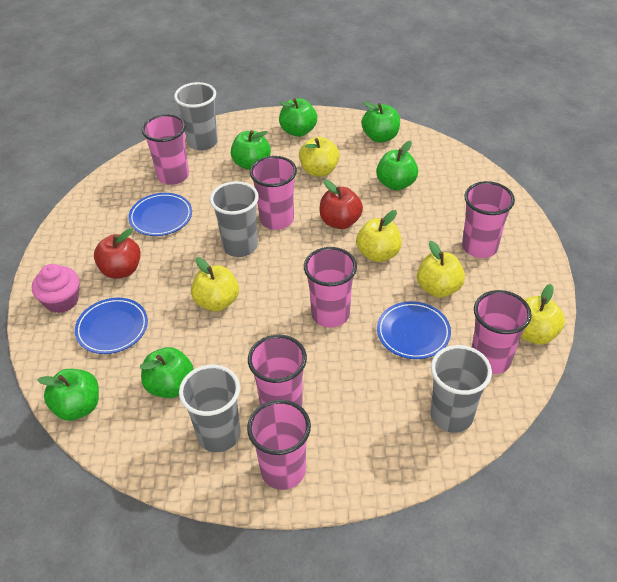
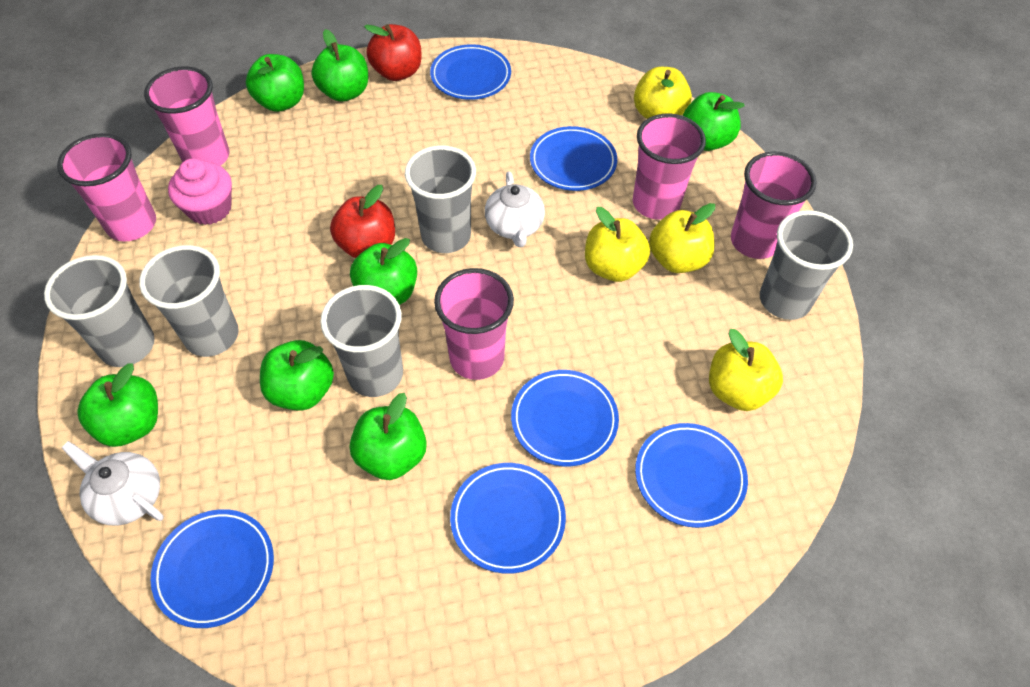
blue plate: 3 -> 6
green apple: 6 -> 7
grey cup: 4 -> 5
pink cup: 7 -> 5
white teapot: 0 -> 2
yellow apple: 5 -> 4

